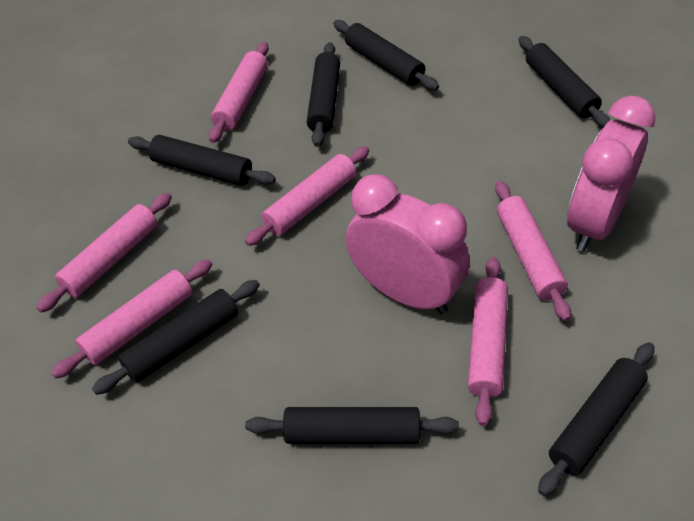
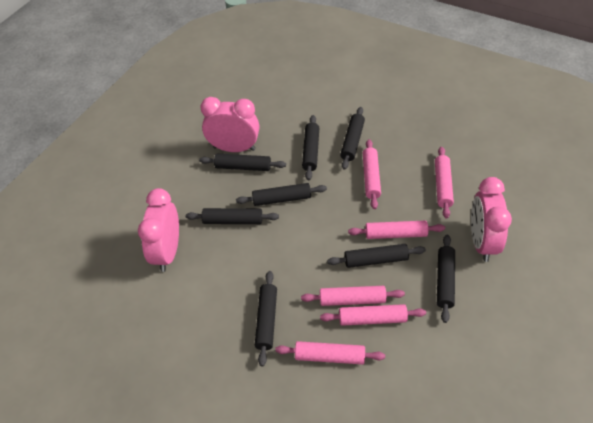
black rolling pin: 7 -> 8
pink clock: 2 -> 3

